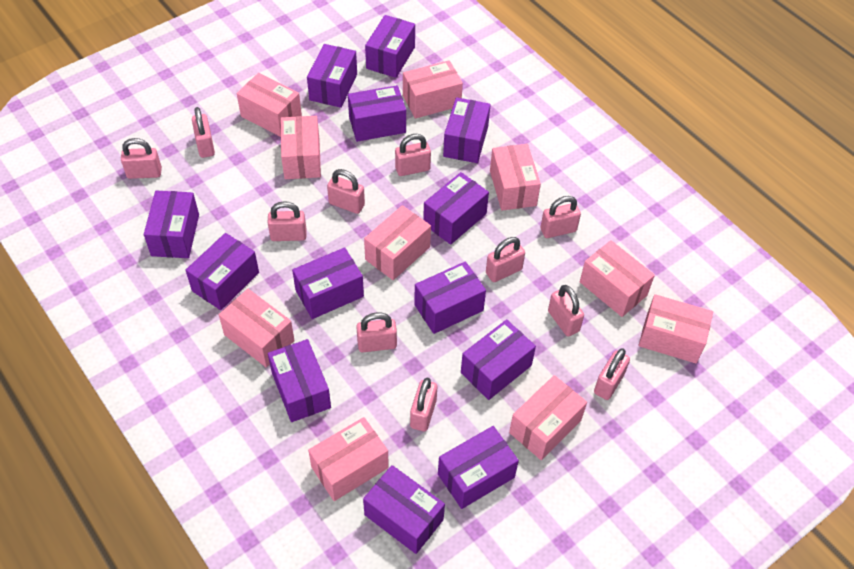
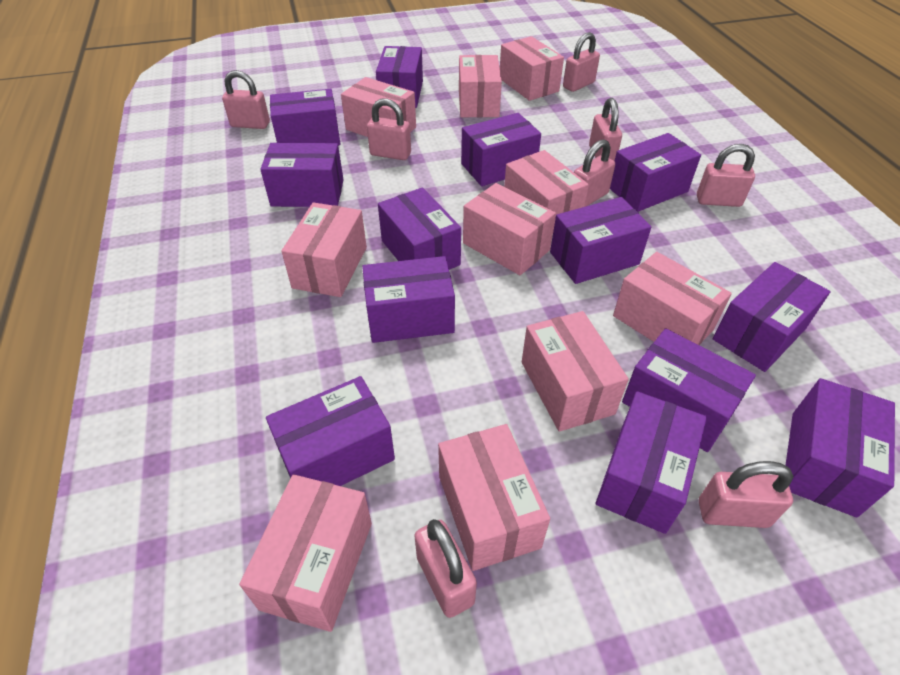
pink padlock: 11 -> 8

